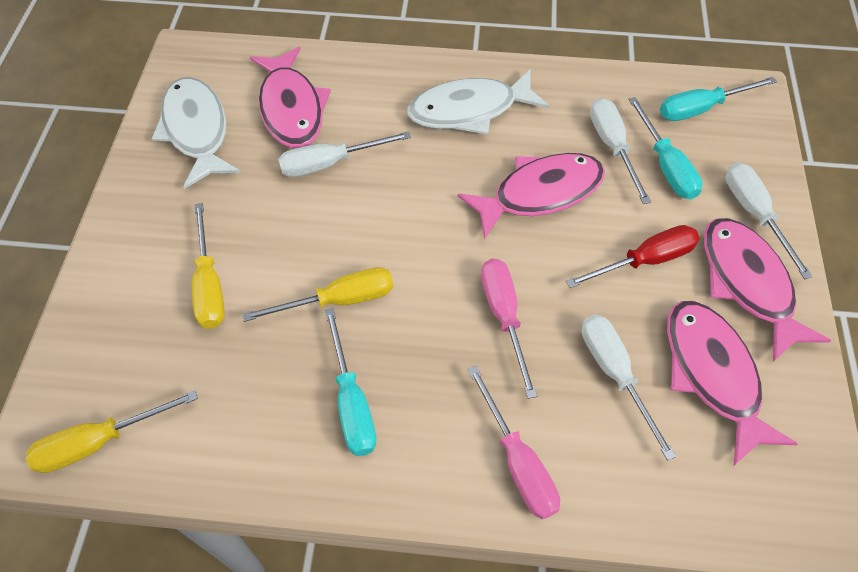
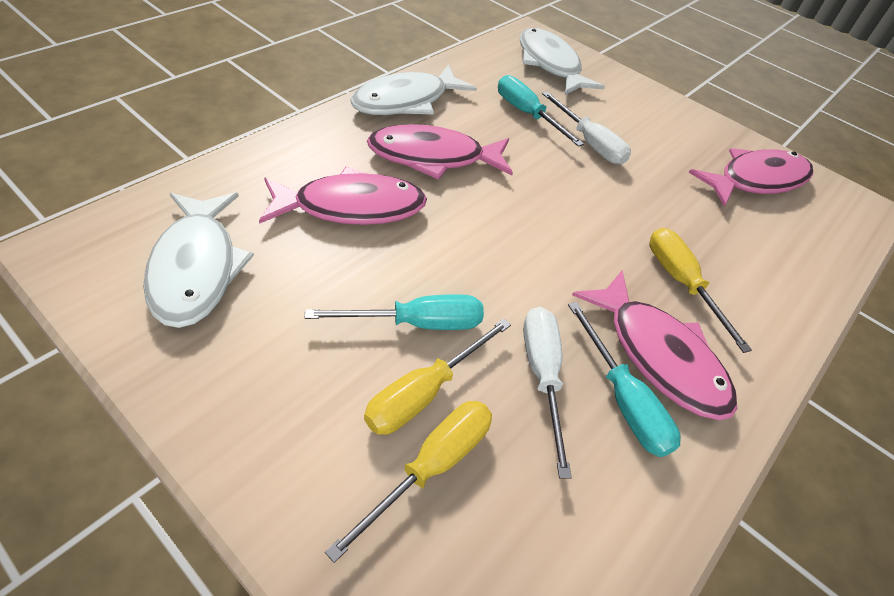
pink screwdriver: 2 -> 0
red screwdriver: 1 -> 0
white fish: 2 -> 3
white screwdriver: 4 -> 2

